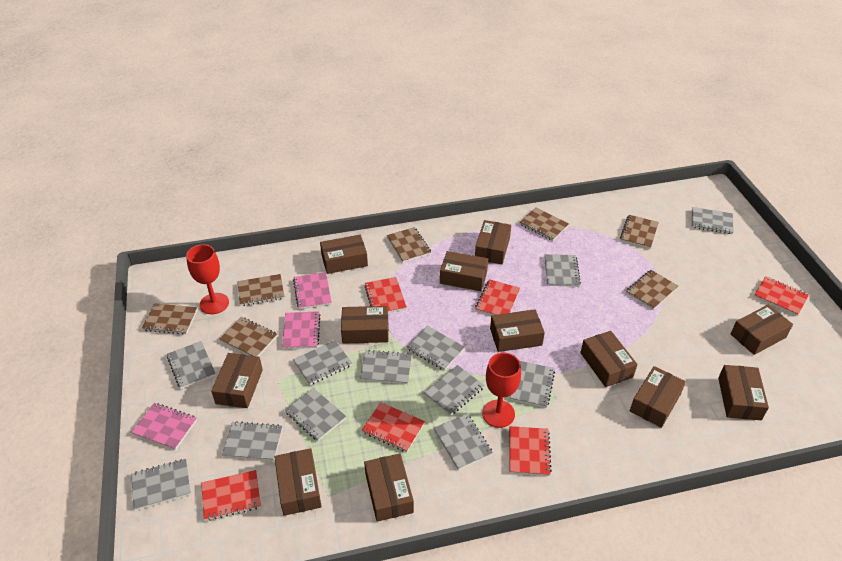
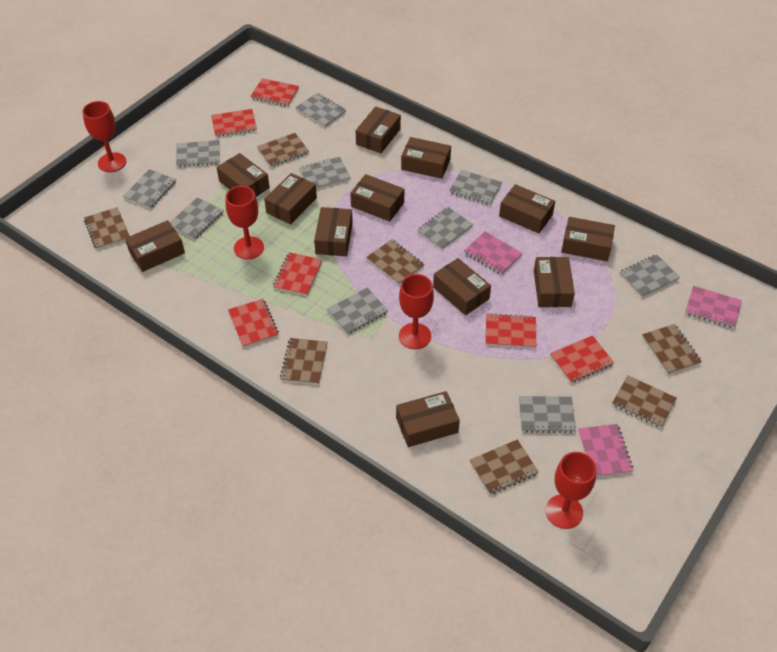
grey notebook: 12 -> 10
red goblet: 2 -> 4

